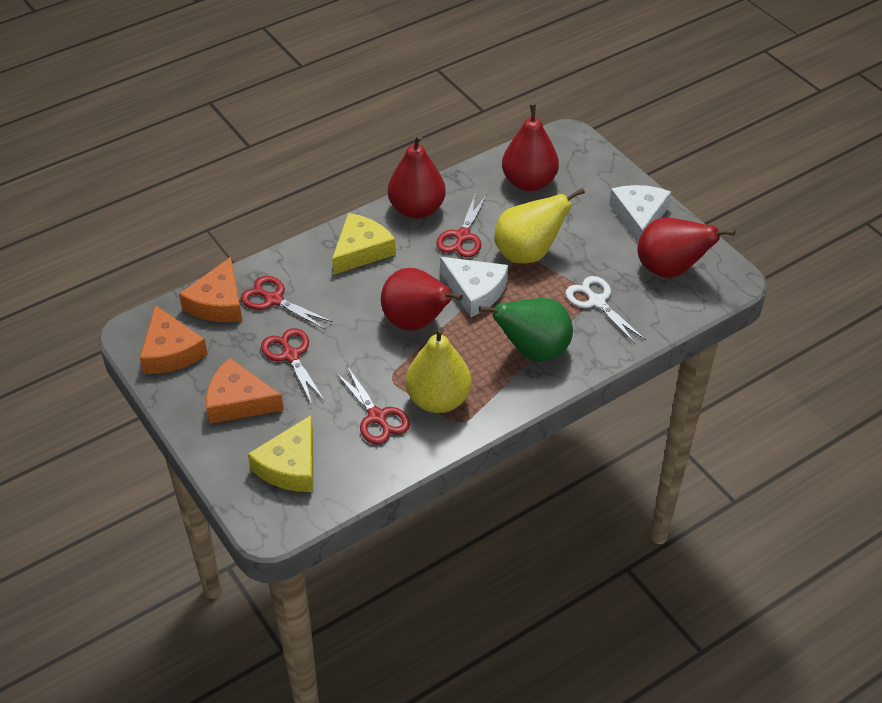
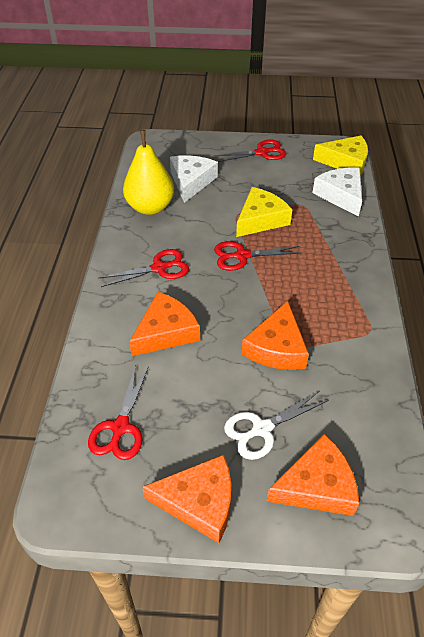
green pear: 1 -> 0
orange cheese: 3 -> 4
red pear: 4 -> 0
yellow pear: 2 -> 1

